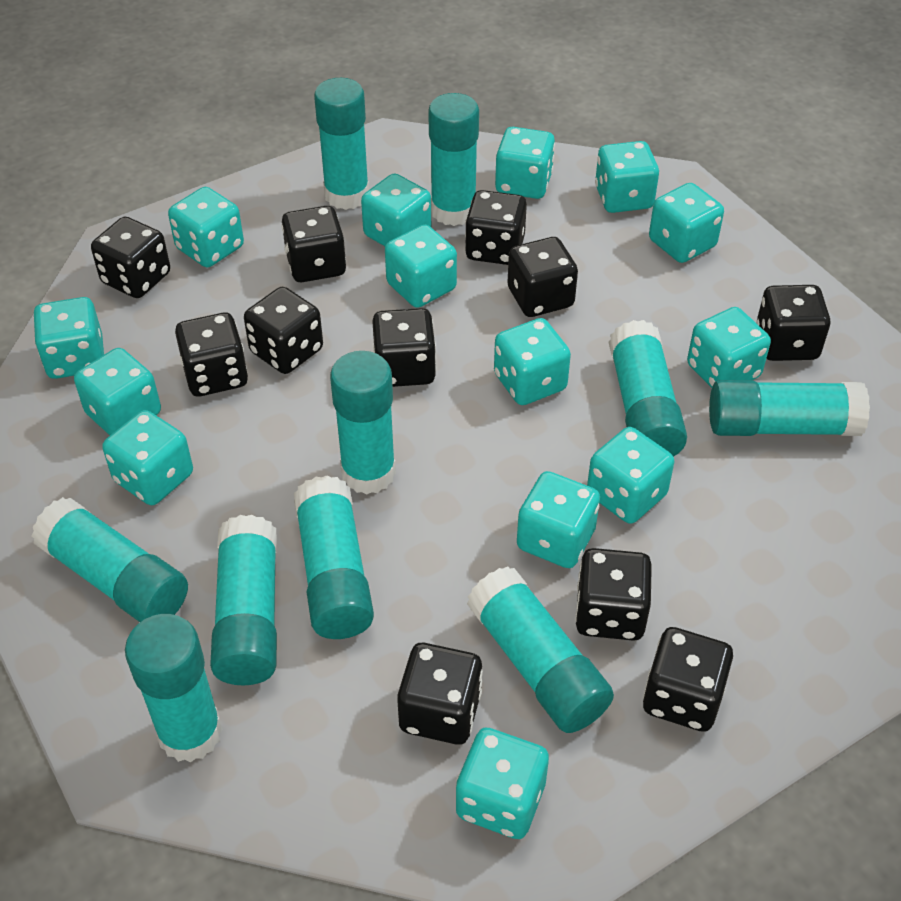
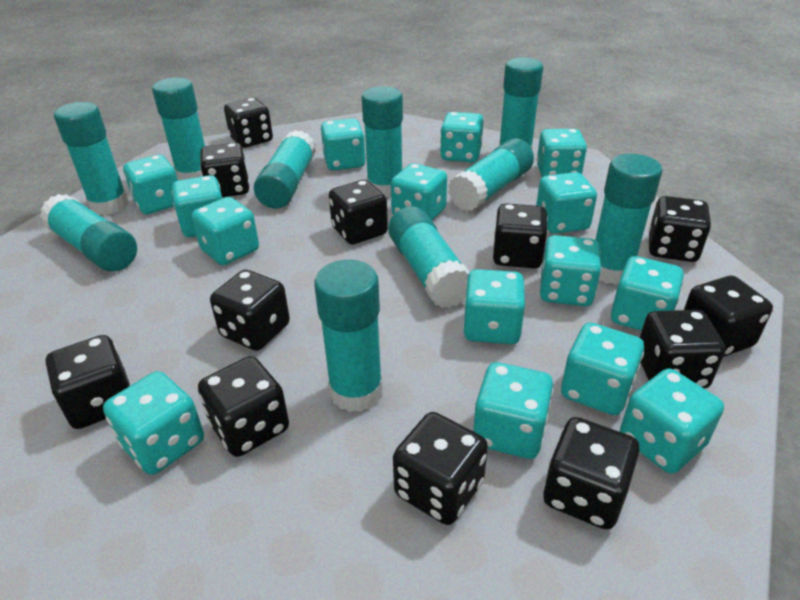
black dice: 11 -> 12
turquoise dice: 14 -> 15

